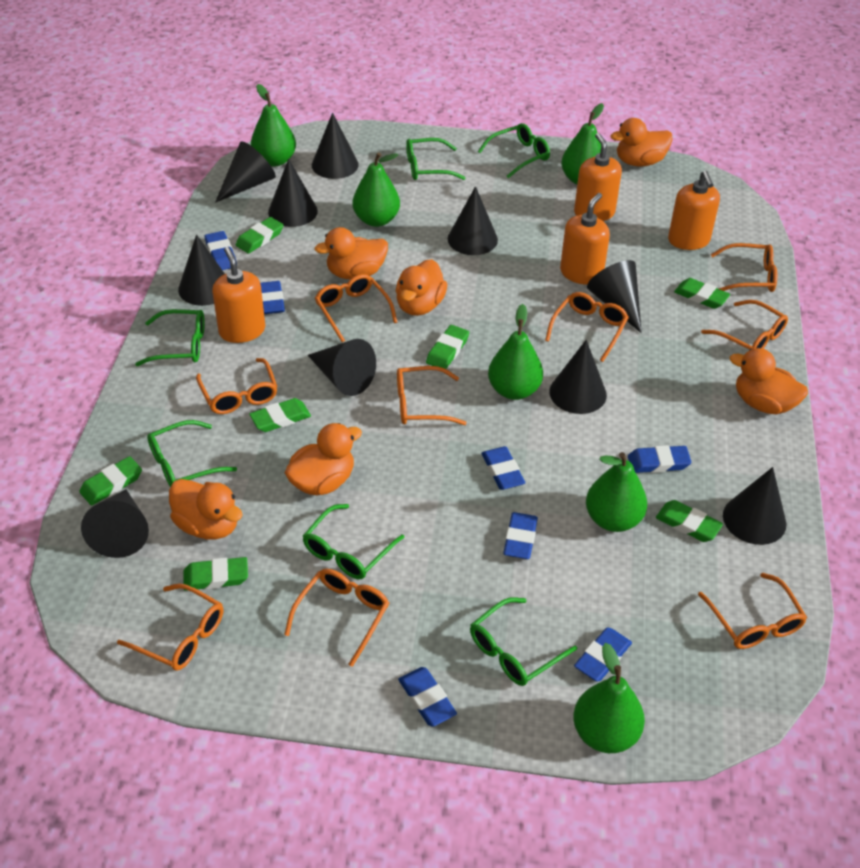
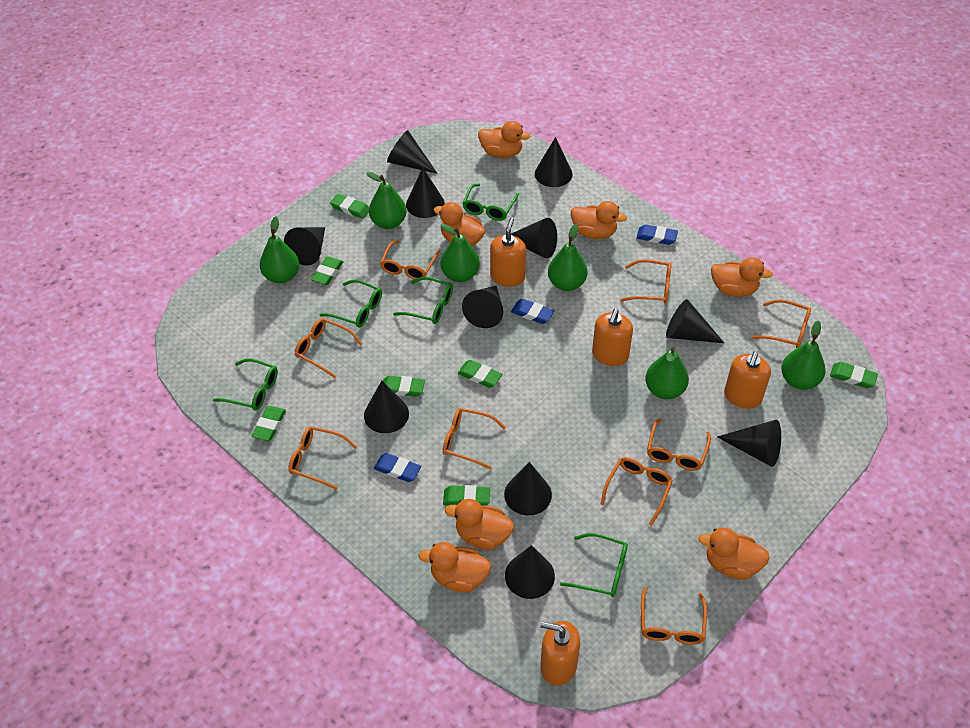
black cone: 10 -> 11
blue eraser: 7 -> 3
green glasses: 6 -> 5
orange duck: 6 -> 7

